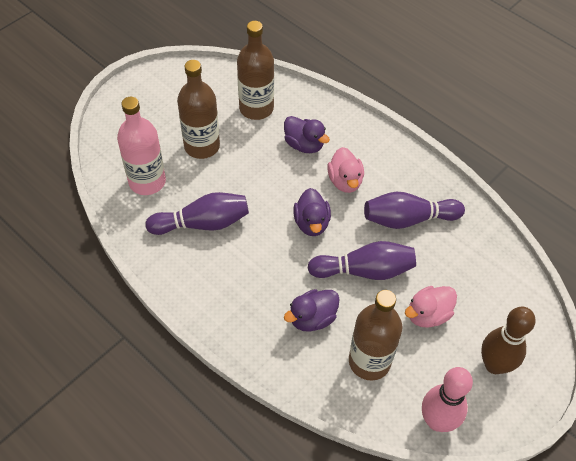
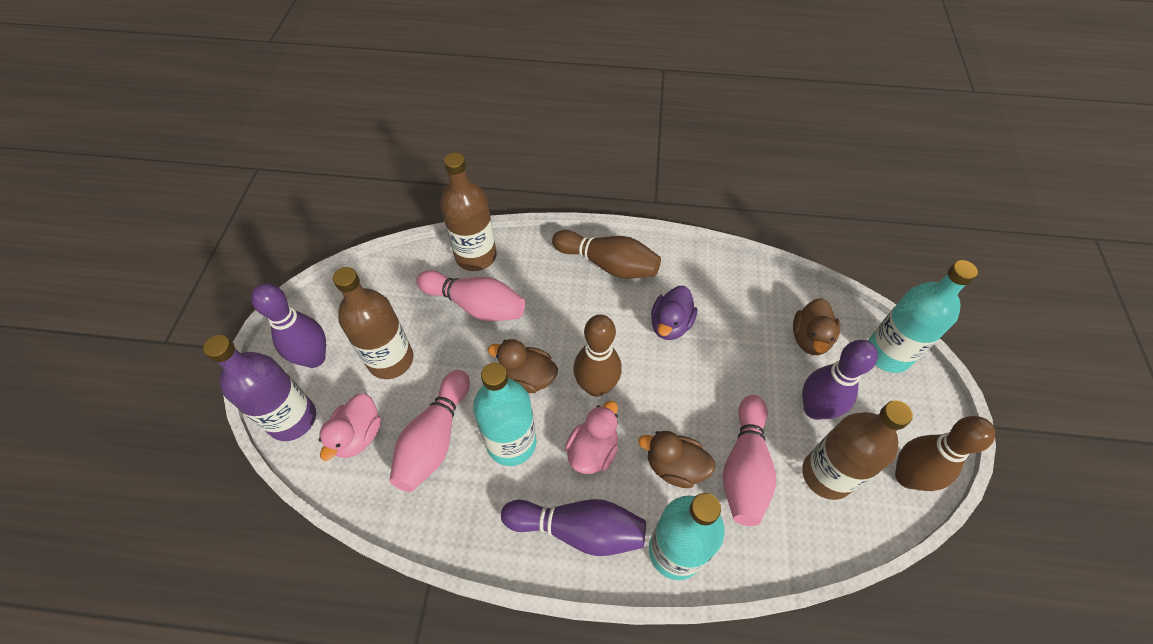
brown bowling pin: 1 -> 3
brown duck: 0 -> 3
pink bottle: 1 -> 0
pink bowling pin: 1 -> 3
purple bottle: 0 -> 1
purple duck: 3 -> 1
turquoise bottle: 0 -> 3

